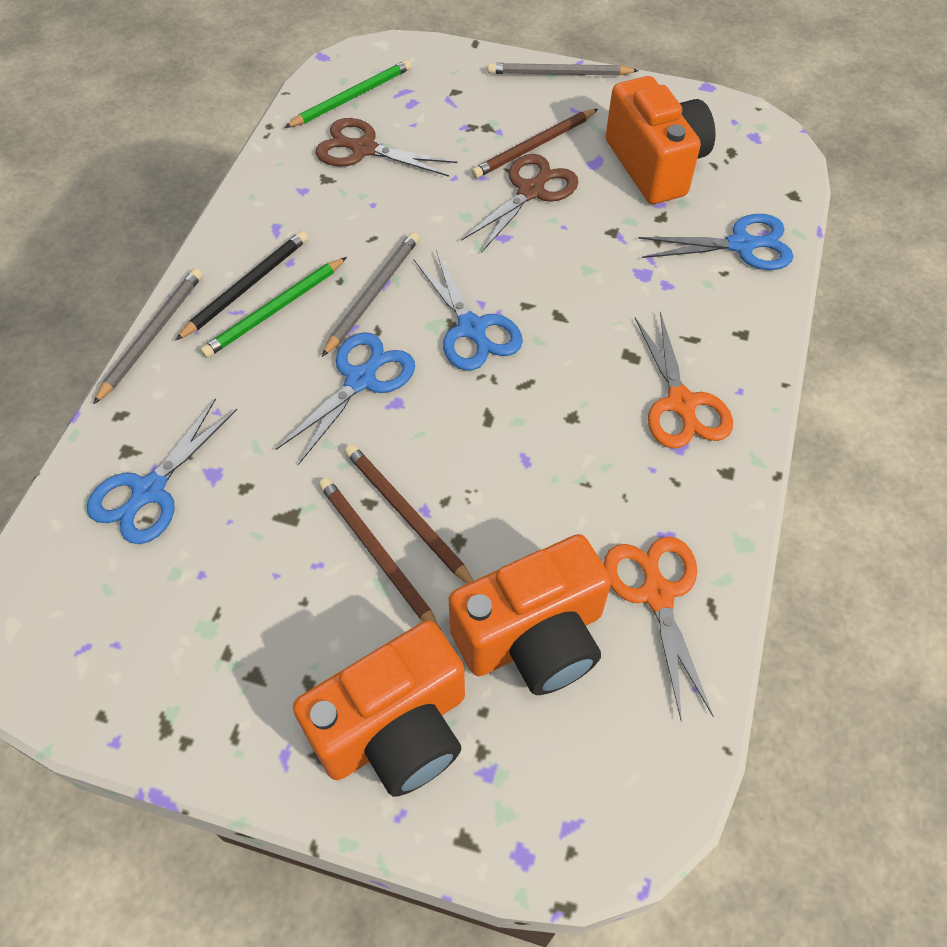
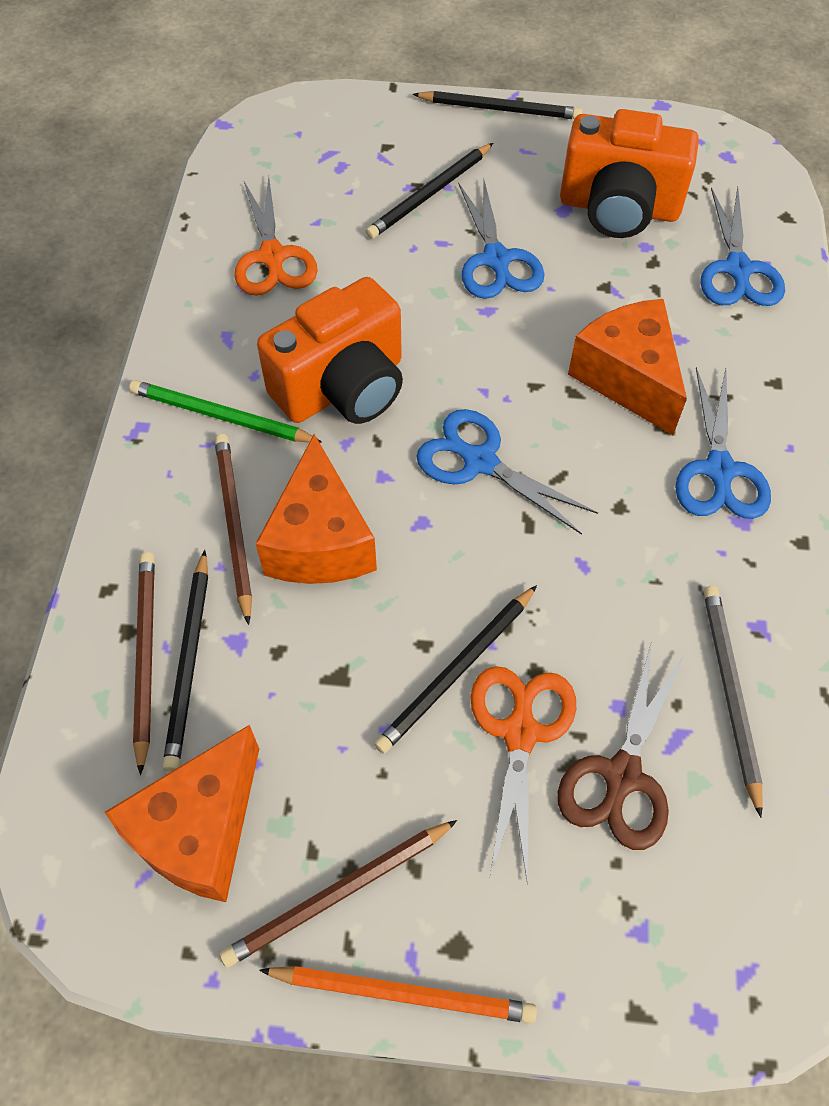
black pencil: 1 -> 4
brown scissors: 2 -> 1
green pencil: 2 -> 1
grey pencil: 3 -> 1
orange camera: 3 -> 2
orange cheese: 0 -> 3
orange pencil: 0 -> 1

